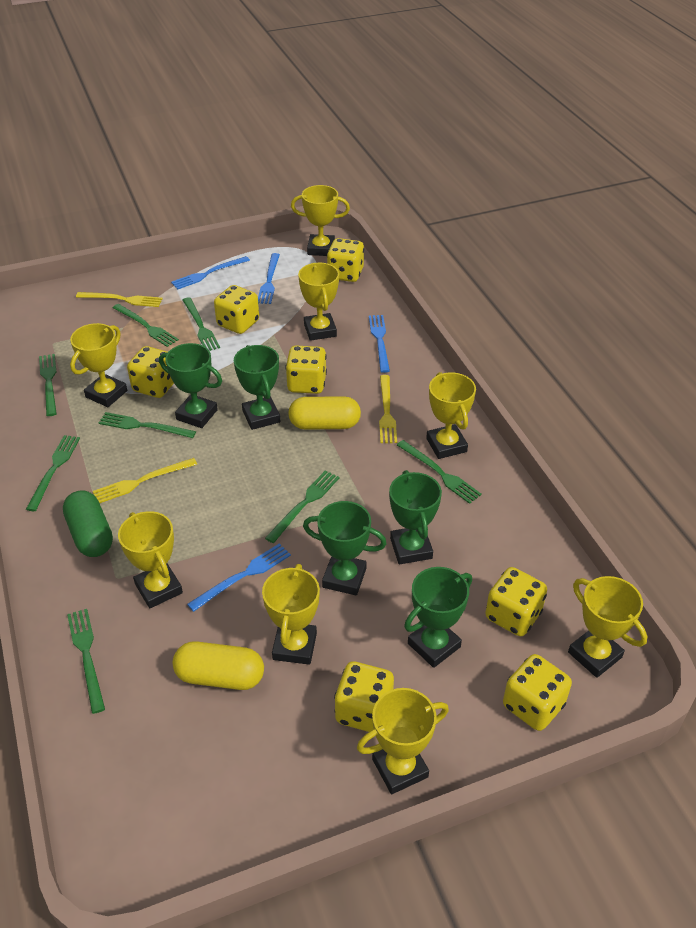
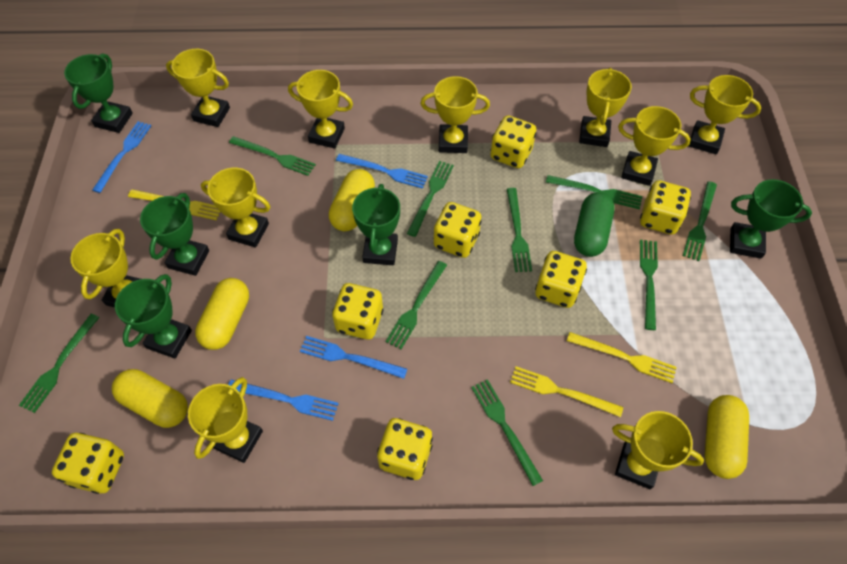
green fork: 8 -> 9
yellow capsule: 2 -> 4
yellow trophy: 8 -> 10

